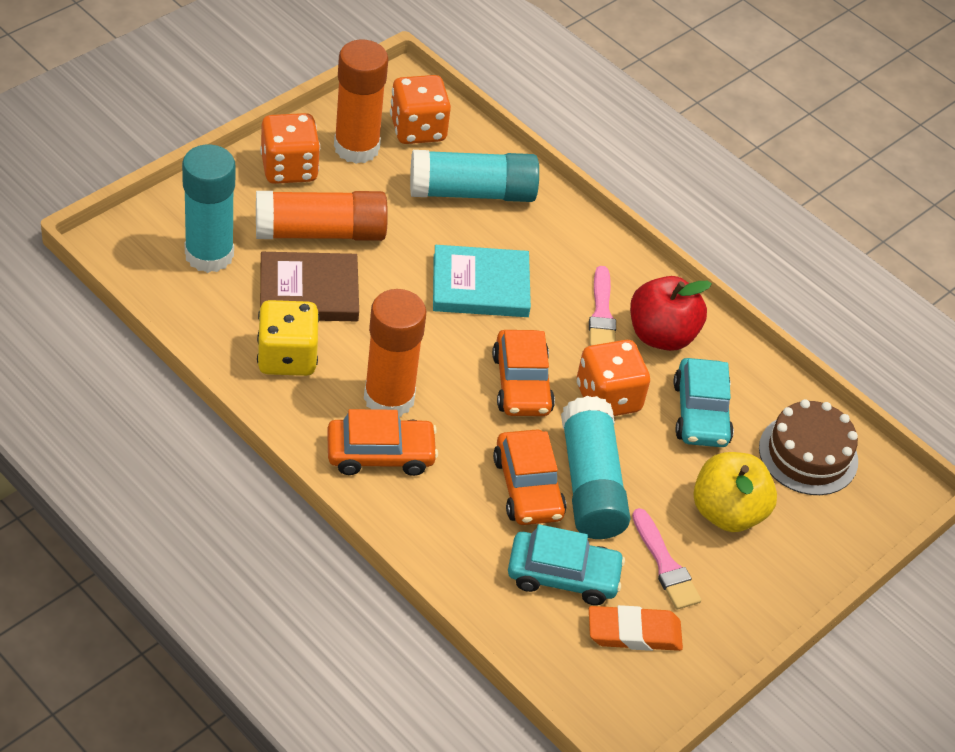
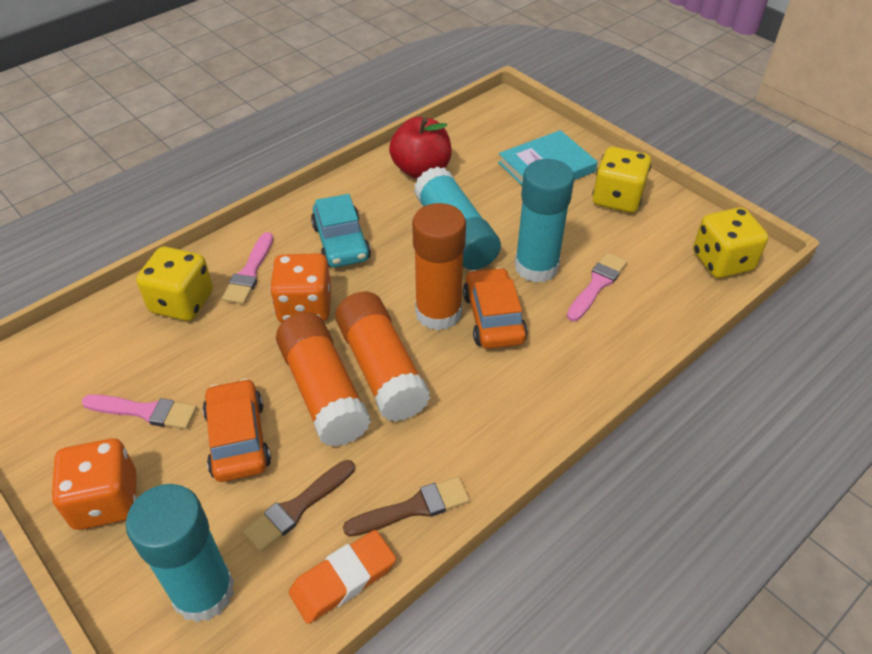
brown book: 1 -> 0
brown brush: 0 -> 2
brown cake: 1 -> 0
orange car: 3 -> 2
orange dice: 3 -> 2
pink brush: 2 -> 3
turquoise car: 2 -> 1
yellow apple: 1 -> 0
yellow dice: 1 -> 3

